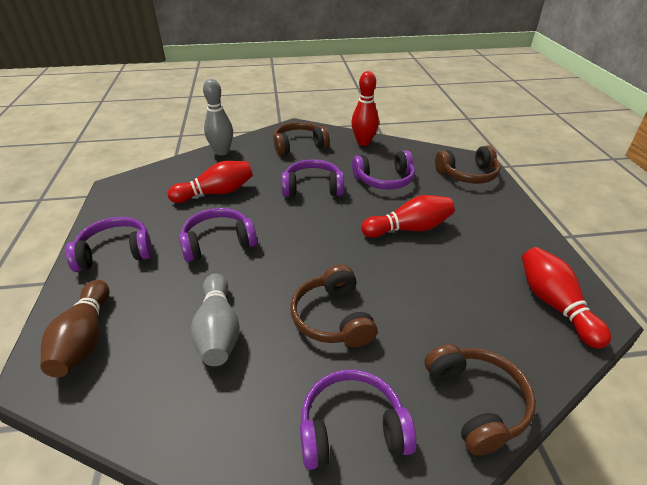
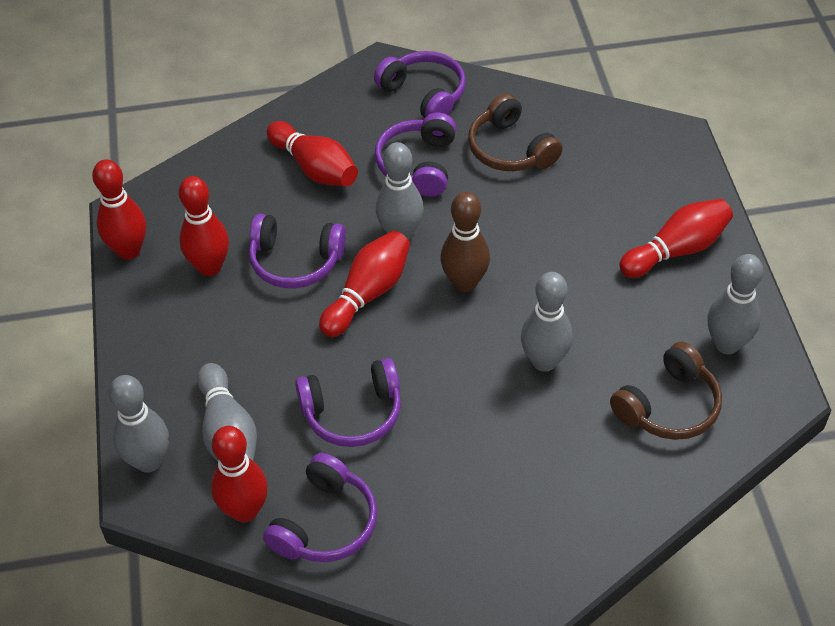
brown headphones: 4 -> 2
grey bowling pin: 2 -> 5
red bowling pin: 4 -> 6

